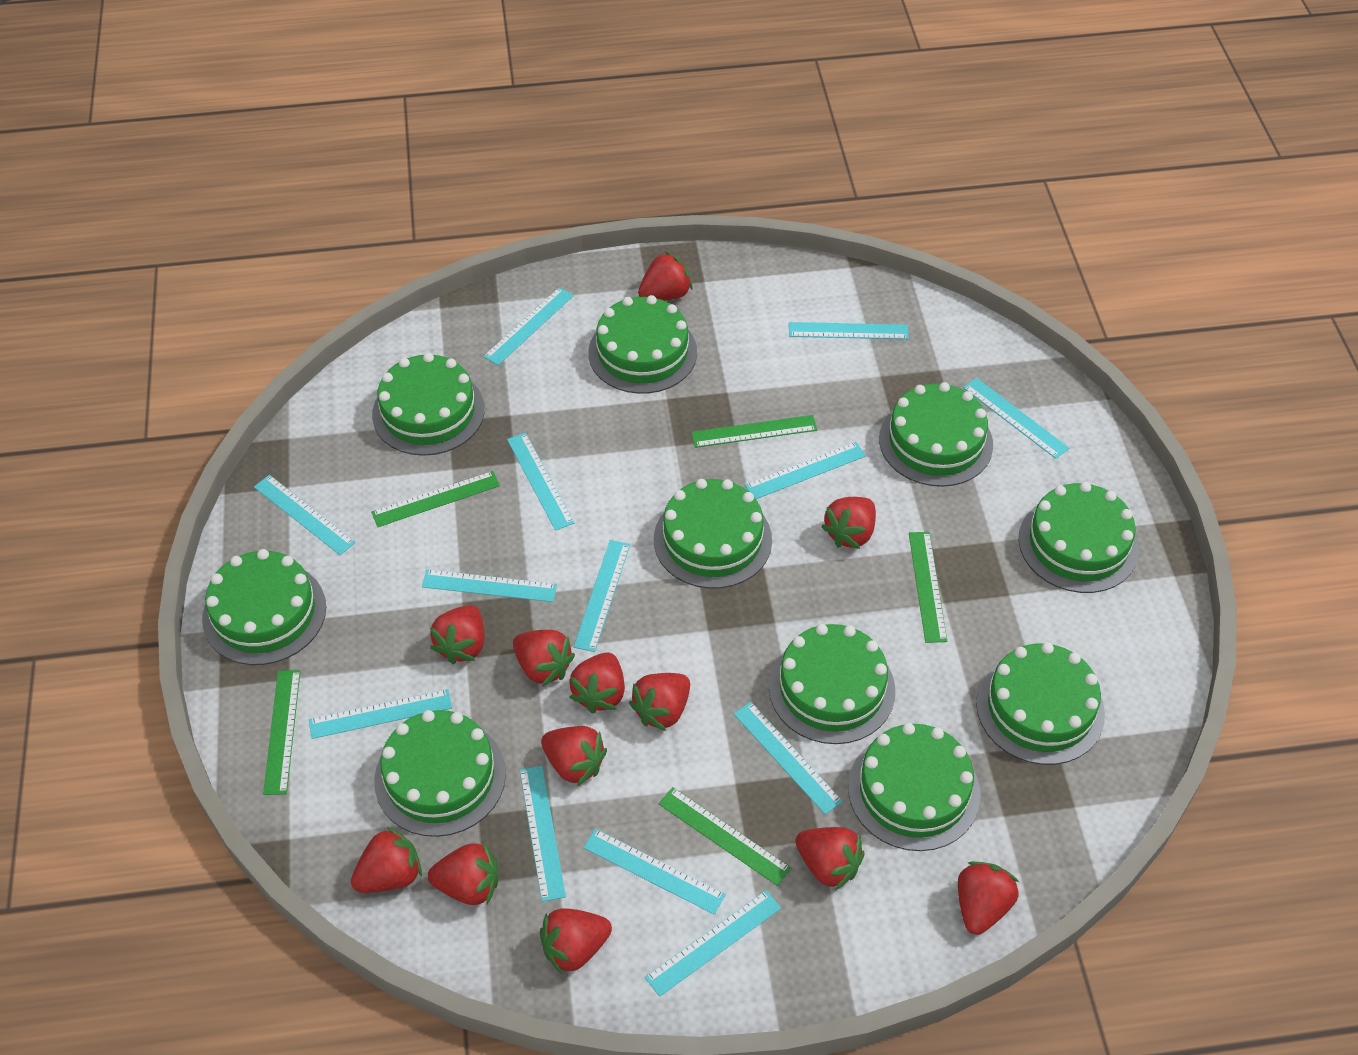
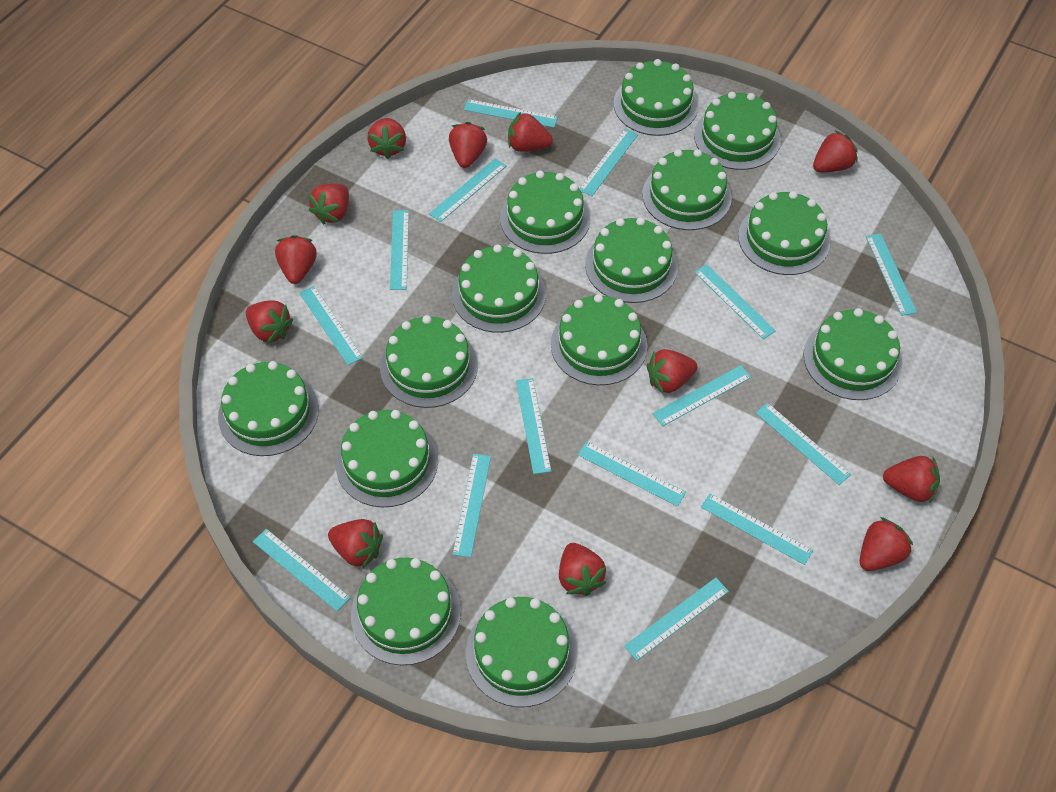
green cake: 10 -> 14
green ruler: 5 -> 0
turquoise ruler: 13 -> 15

